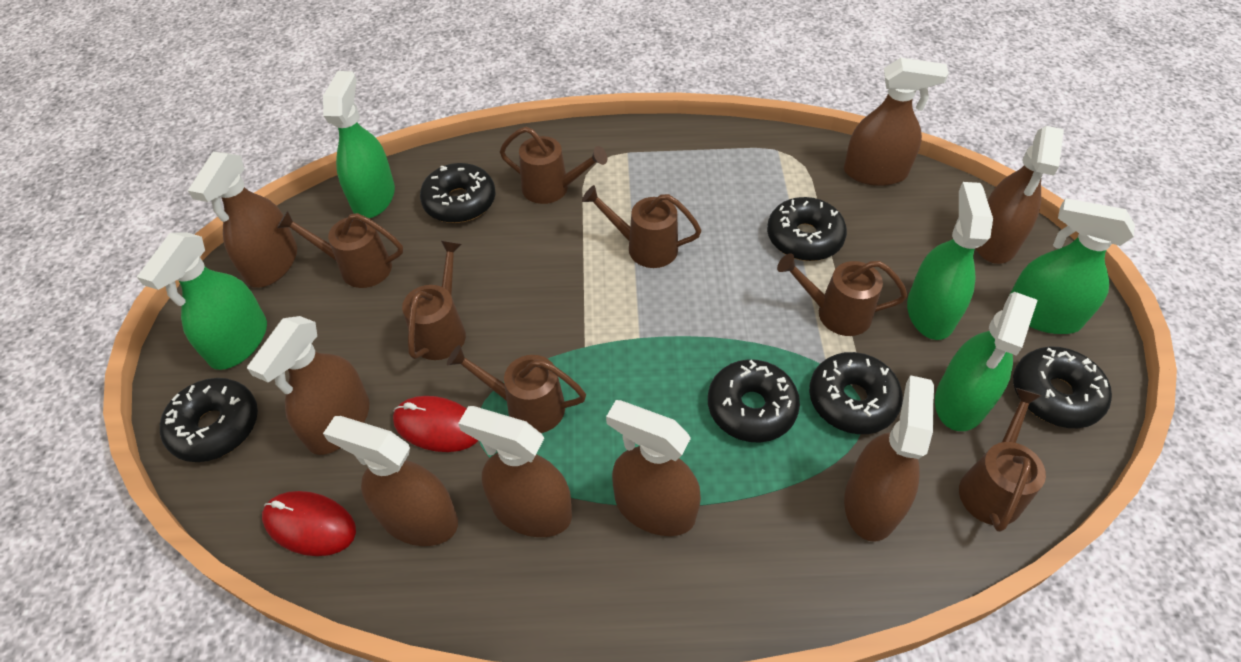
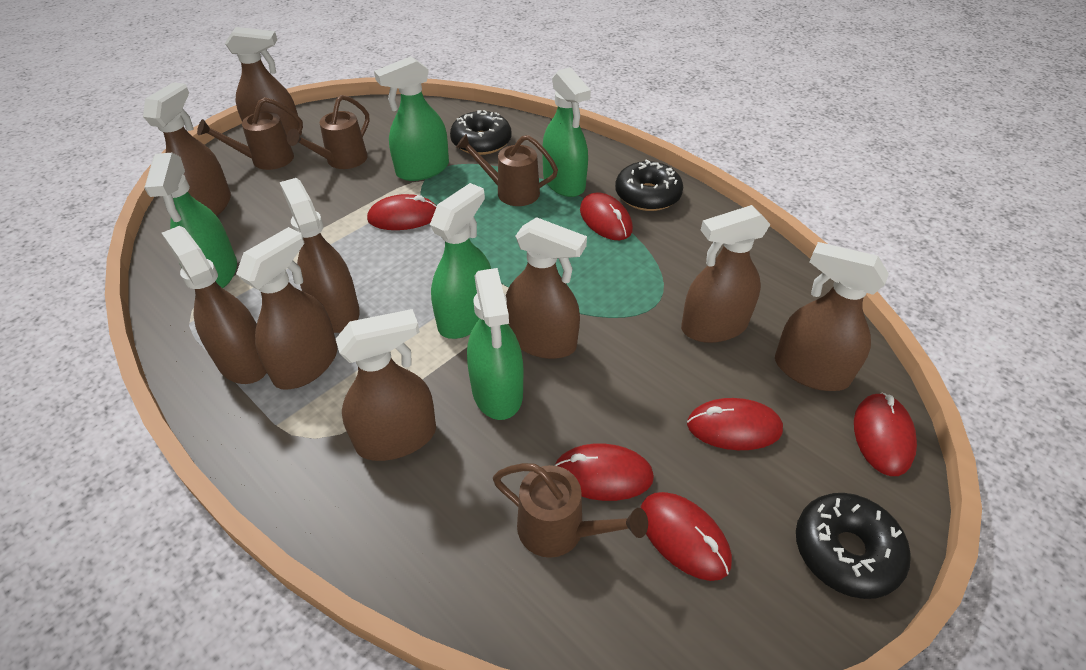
black donut: 6 -> 3
brown spray bottle: 8 -> 9
brown watering can: 7 -> 4
red mouse: 2 -> 6

